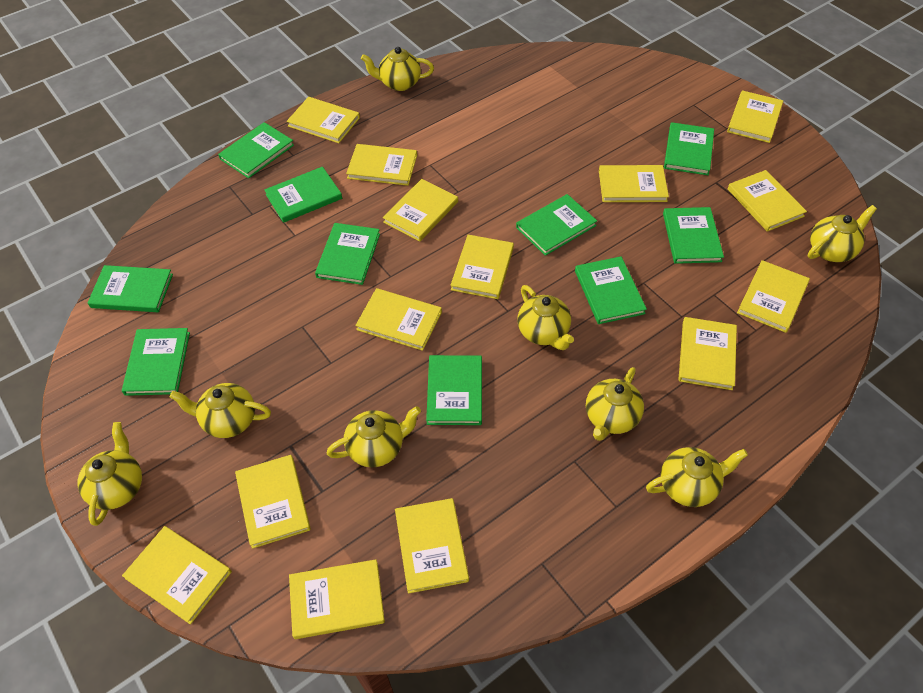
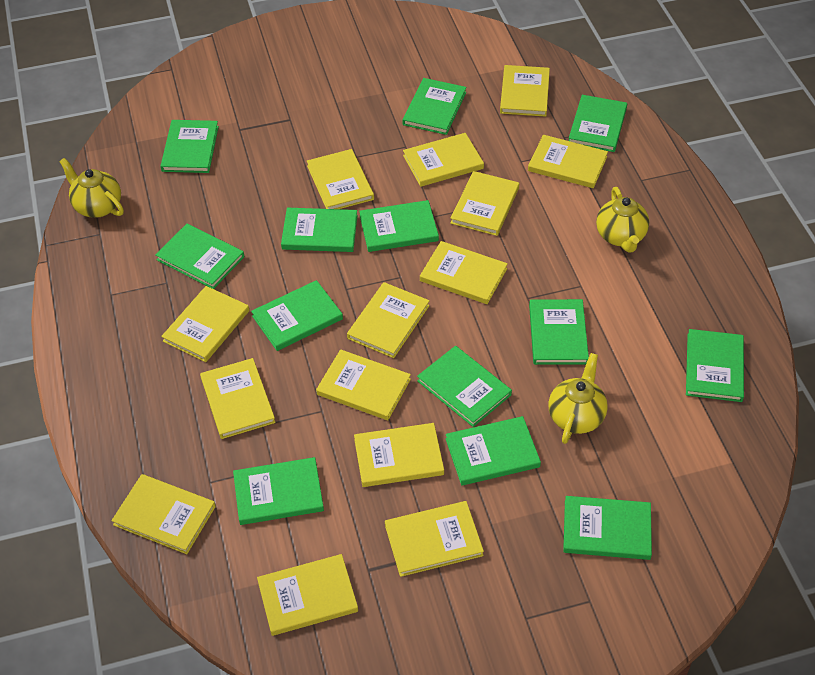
green book: 10 -> 13
yellow teapot: 8 -> 3

